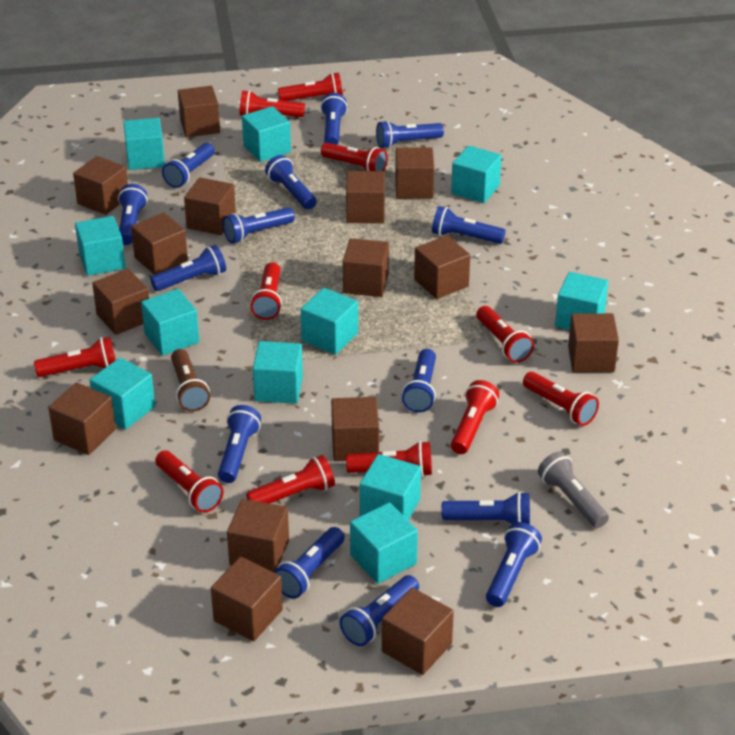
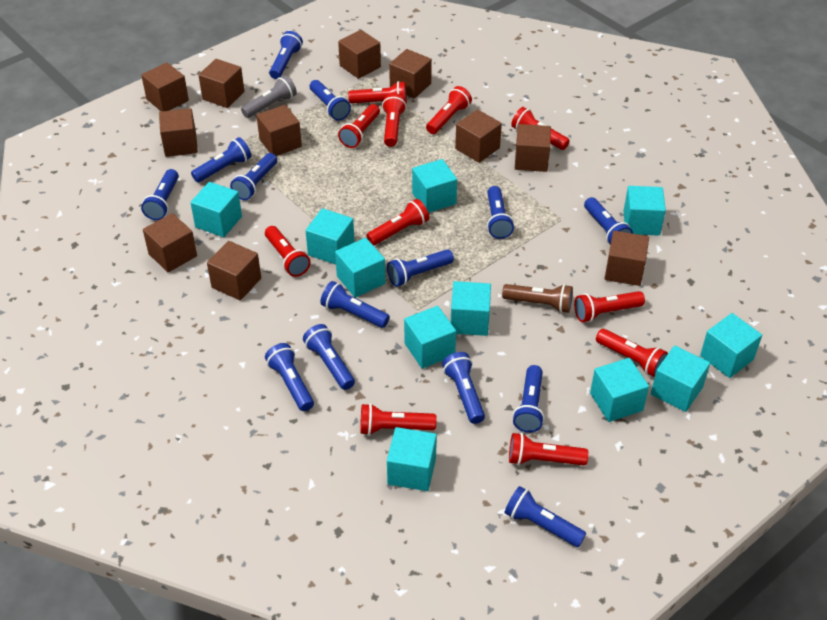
brown cube: 15 -> 11

